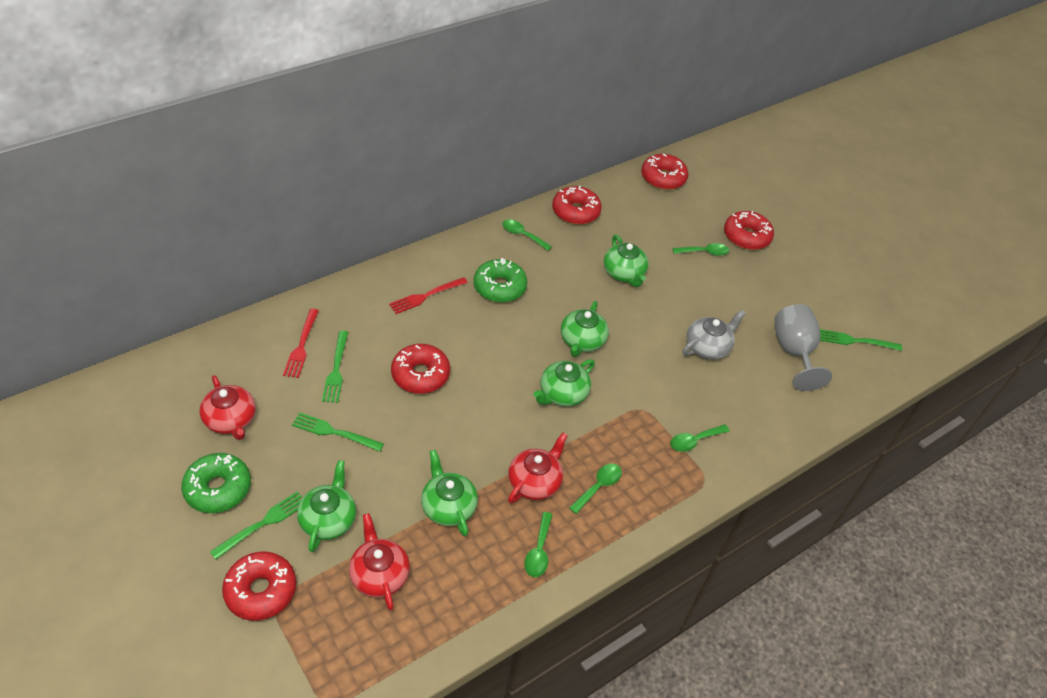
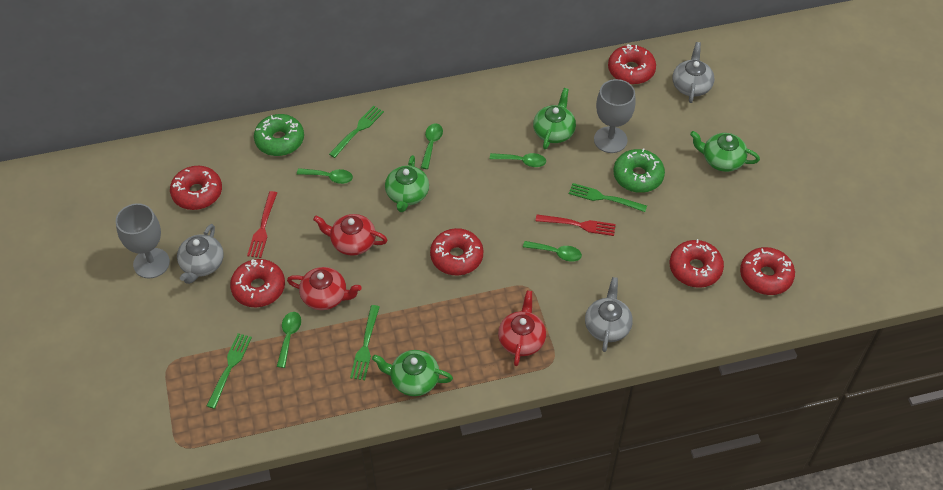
green teapot: 5 -> 4
grey goblet: 1 -> 2
grey teapot: 1 -> 3
red donut: 5 -> 6

